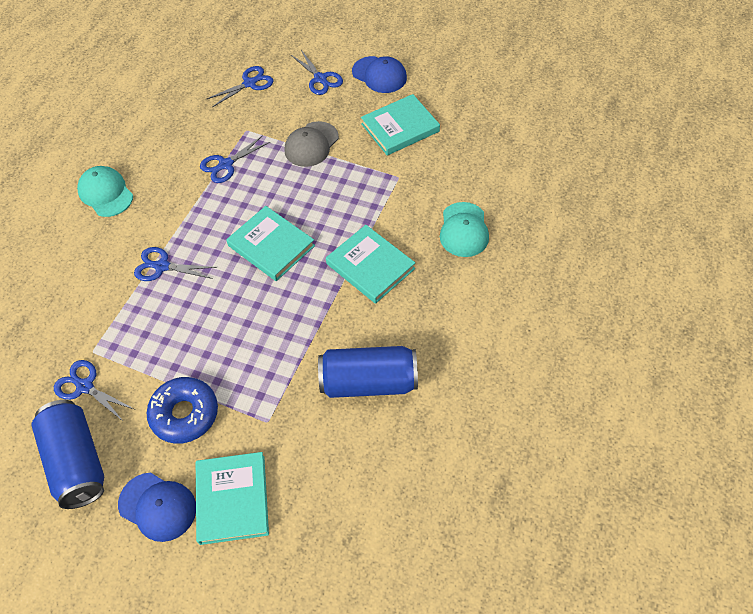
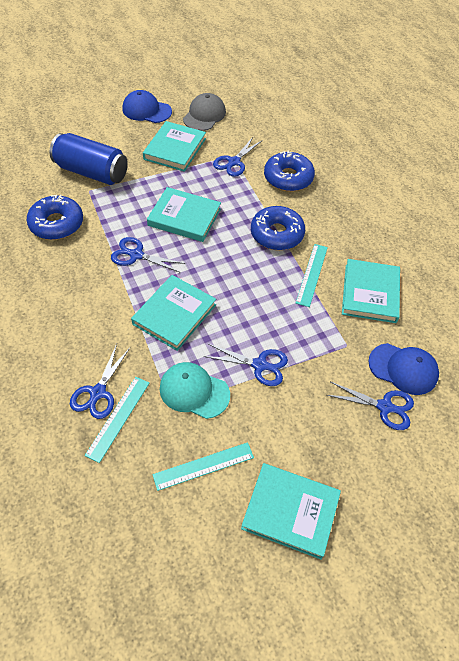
blue can: 2 -> 1
blue donut: 1 -> 3
turquoise book: 4 -> 5
turquoise cap: 2 -> 1
turquoise ruler: 0 -> 3

